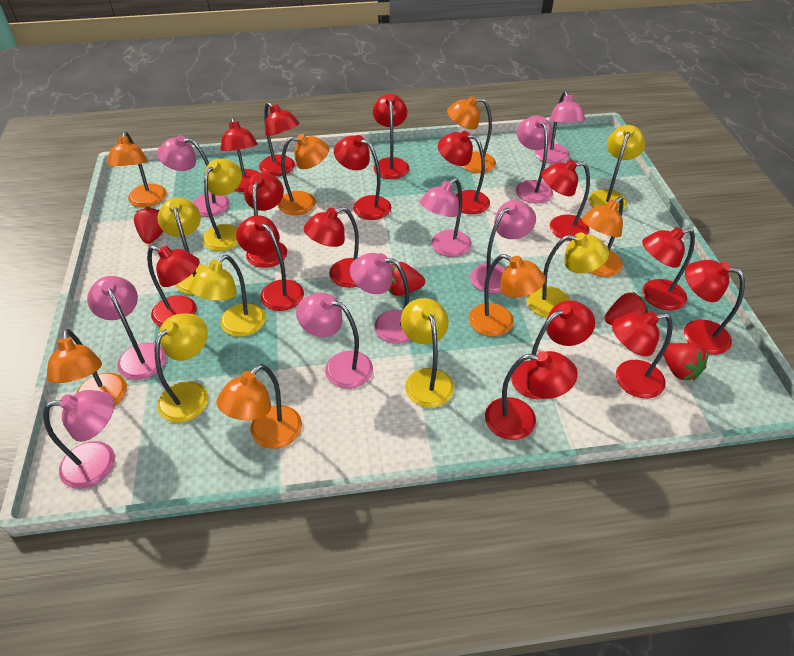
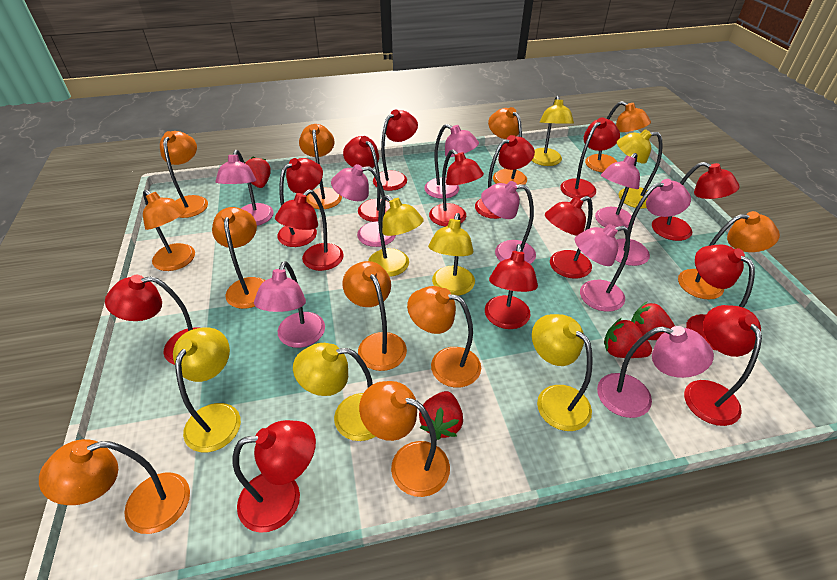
orange lamp: 7 -> 11
red lamp: 15 -> 14

